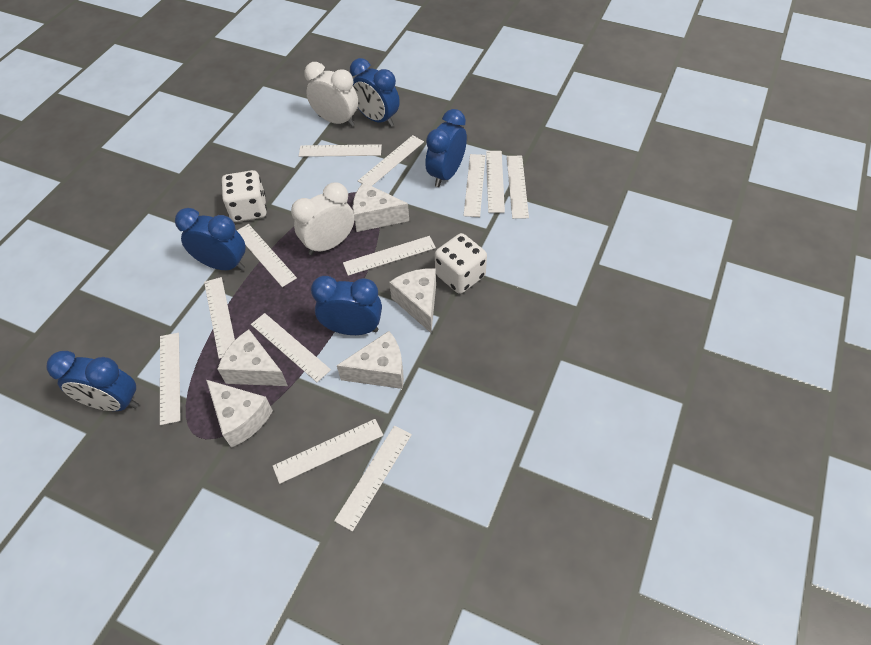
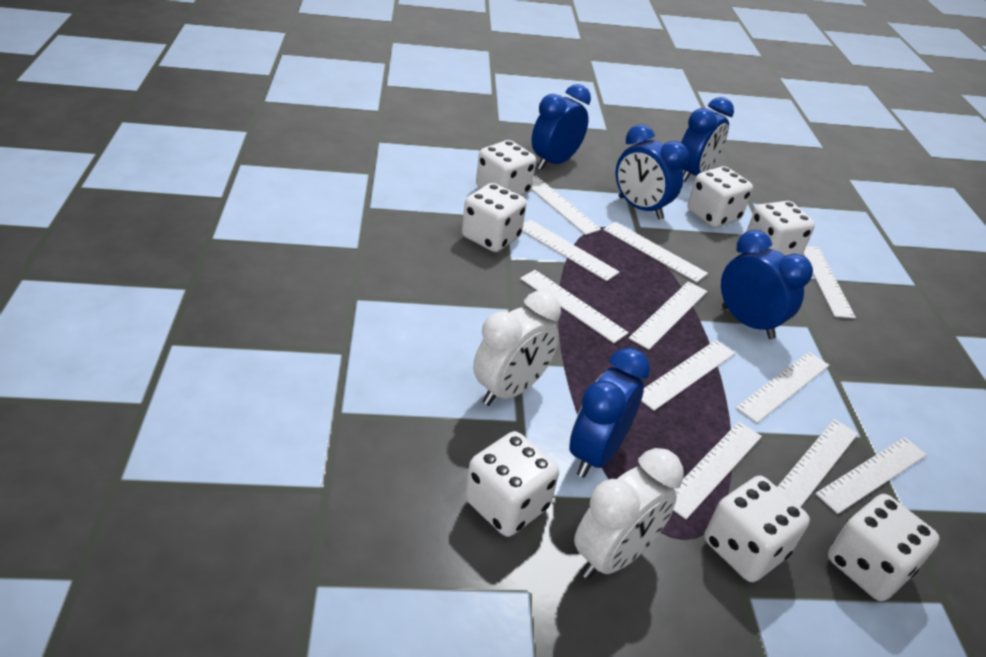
white cheese: 5 -> 0
white dice: 2 -> 7
white ruler: 12 -> 11

